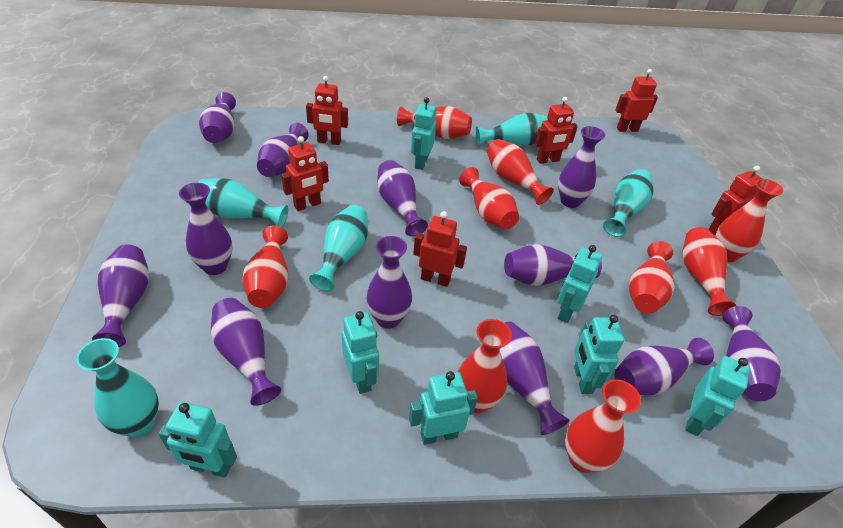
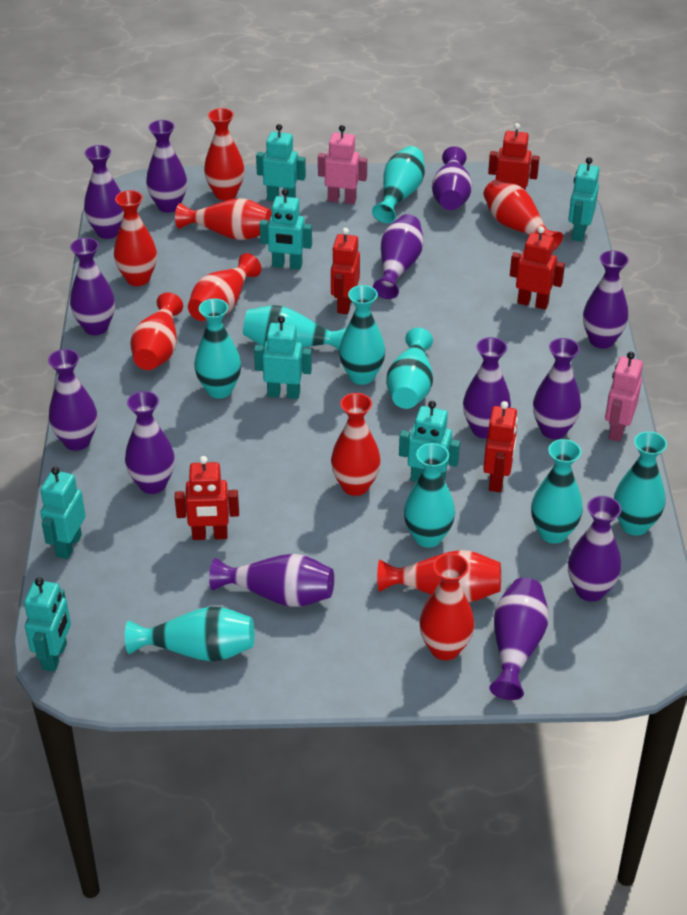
pink robot: 0 -> 2
purple vase: 12 -> 13
red robot: 6 -> 5
turquoise vase: 5 -> 9

